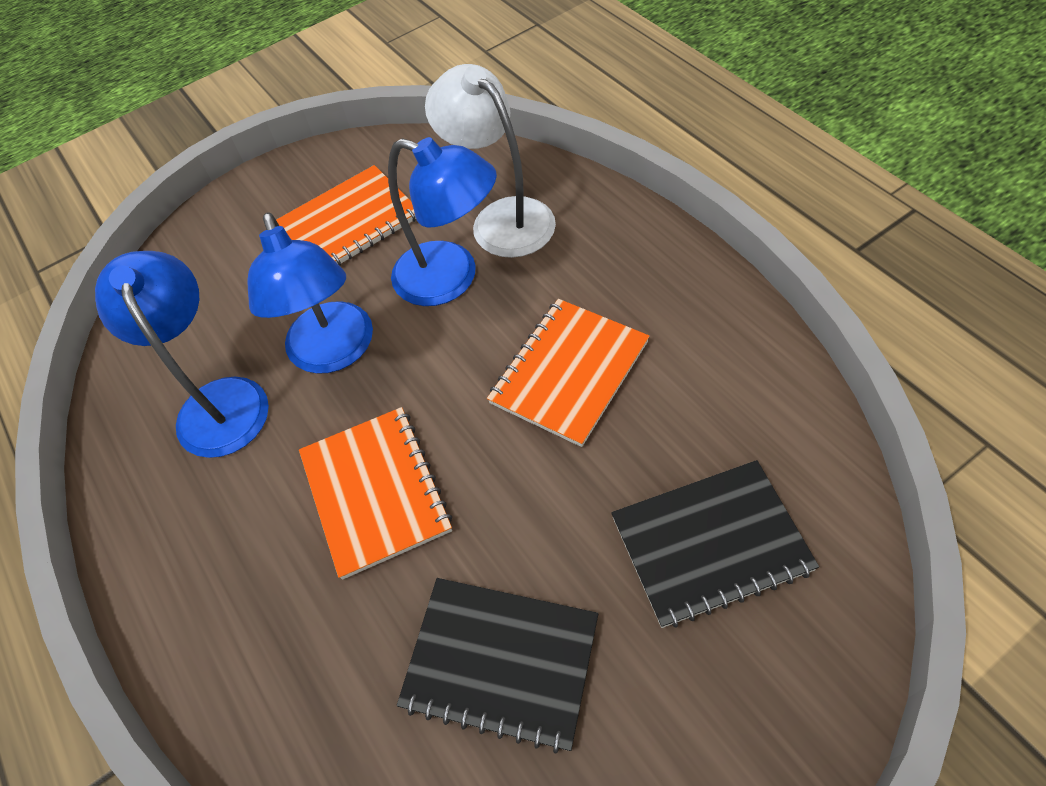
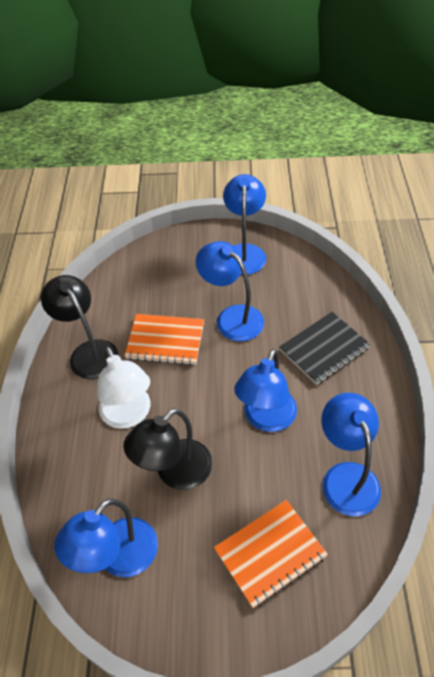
black lamp: 0 -> 2
black notebook: 2 -> 1
blue lamp: 3 -> 5
orange notebook: 3 -> 2

